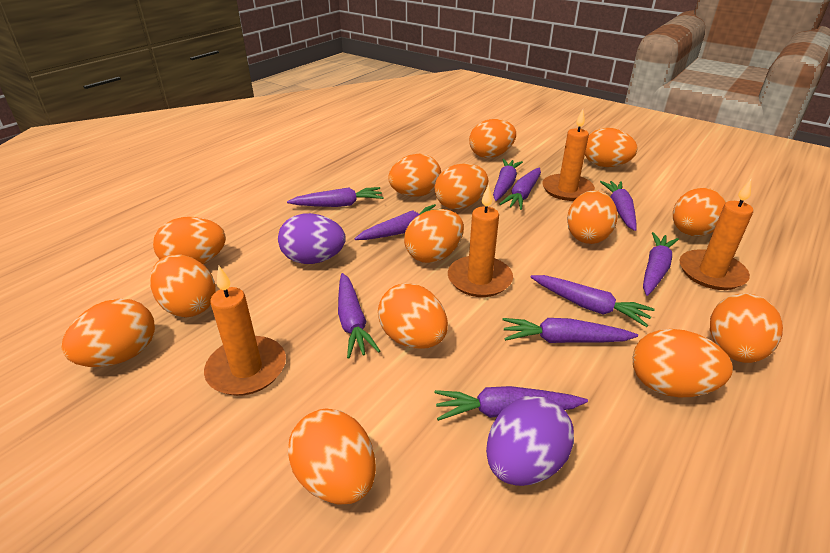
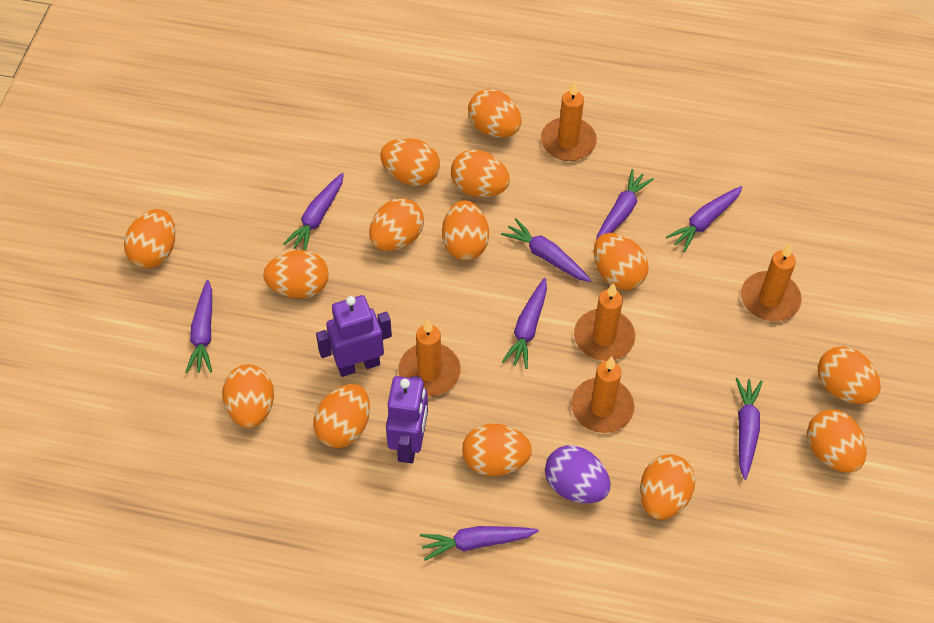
orange candle: 4 -> 5
purple carrot: 10 -> 8
purple egg: 2 -> 1
purple robot: 0 -> 2

